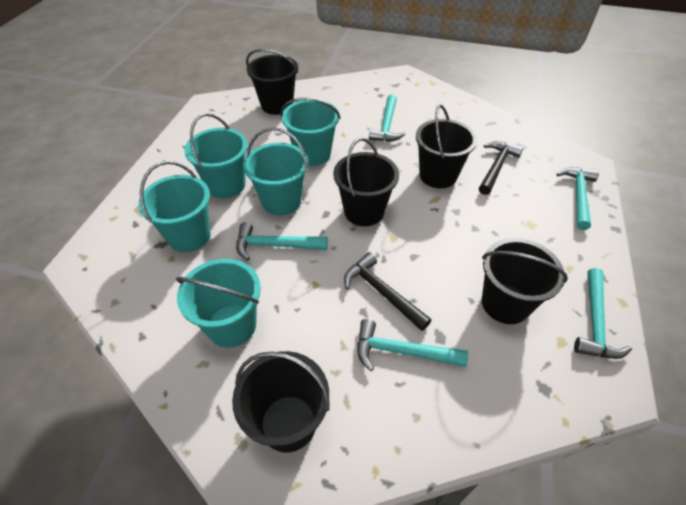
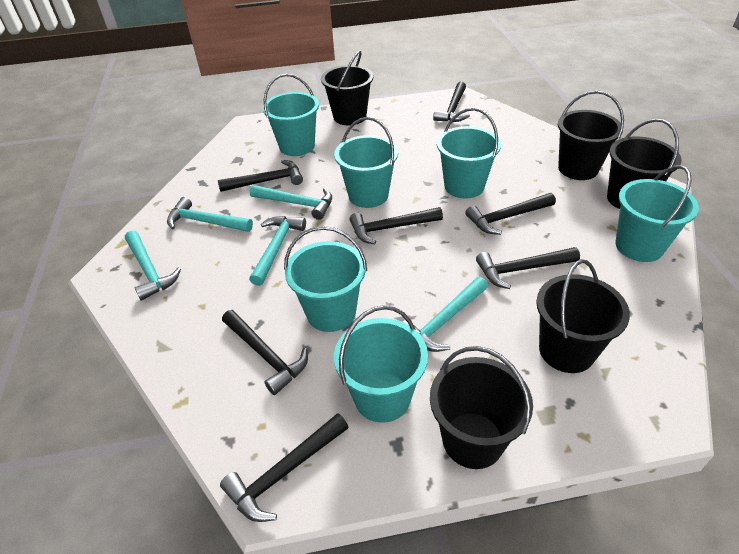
black hammer: 2 -> 7
turquoise bucket: 5 -> 6

